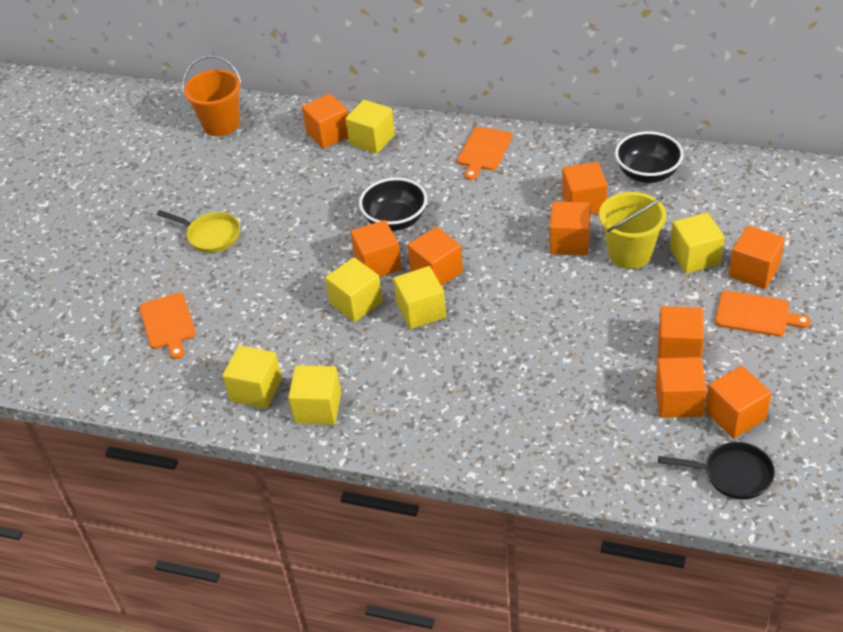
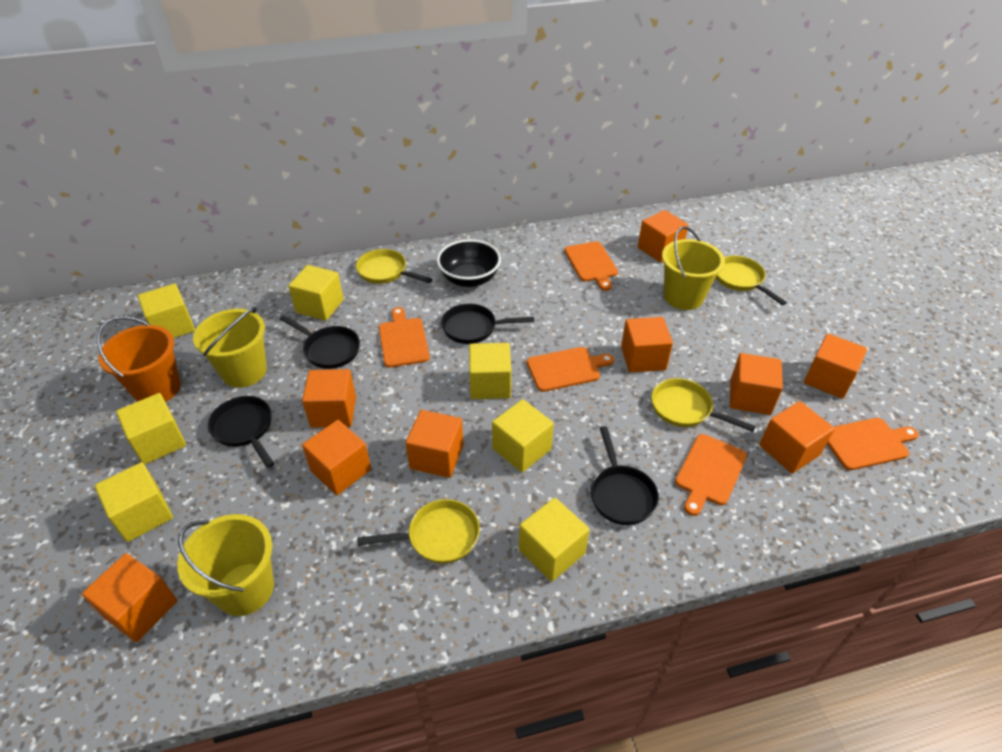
black bowl: 2 -> 1
black pan: 1 -> 4
orange cutting board: 3 -> 5
yellow bucket: 1 -> 3
yellow cube: 6 -> 7
yellow pan: 1 -> 4

